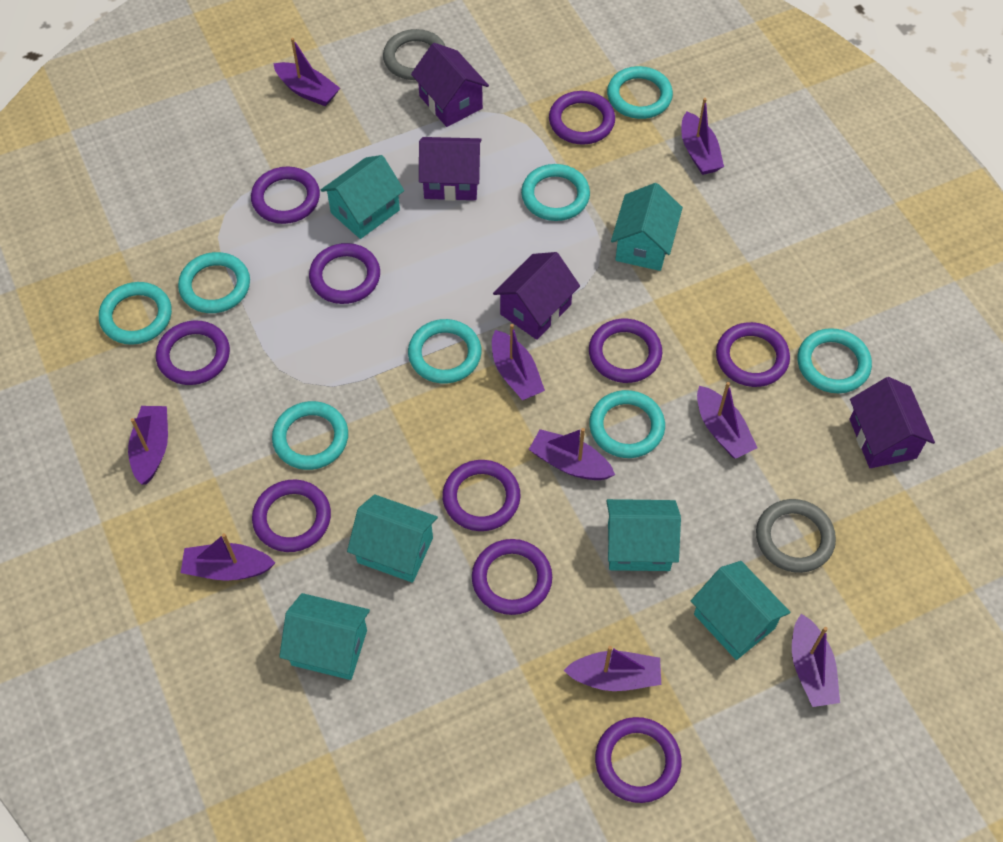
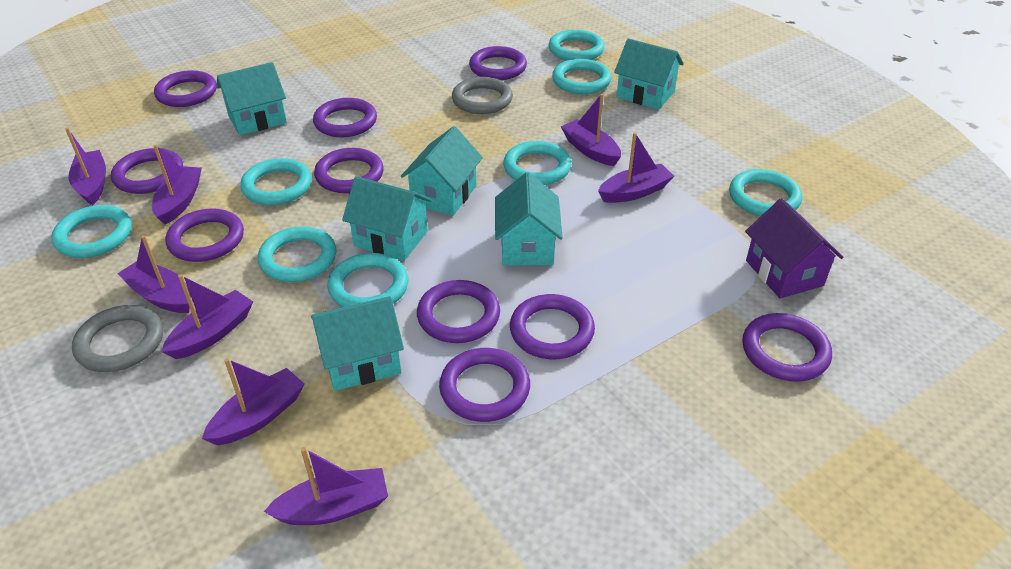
purple boat: 9 -> 8
purple house: 4 -> 1

